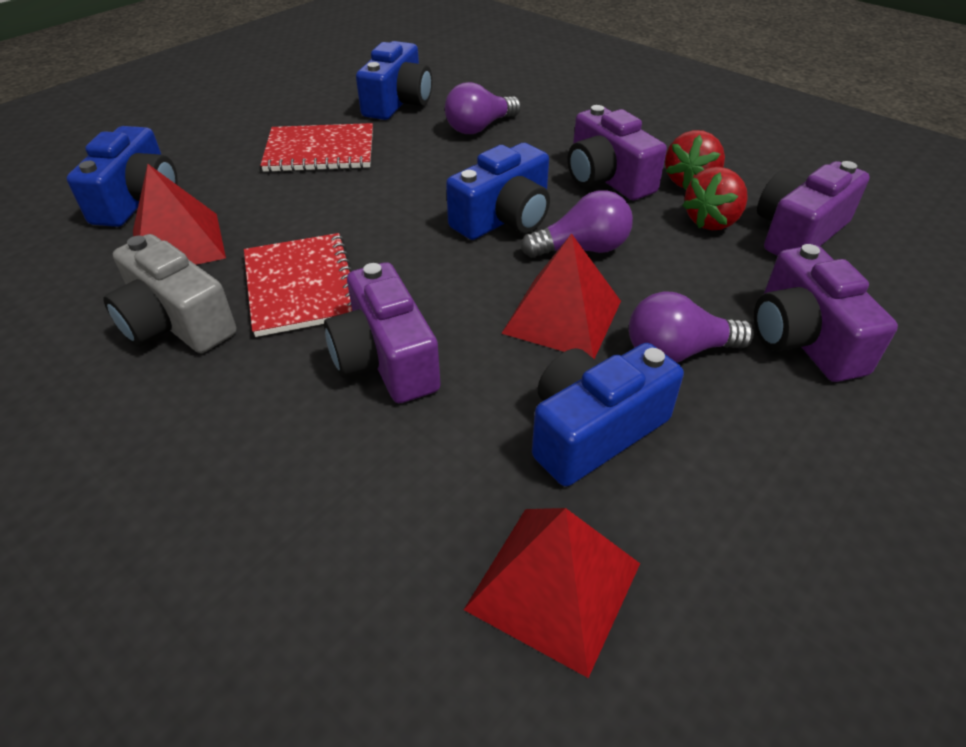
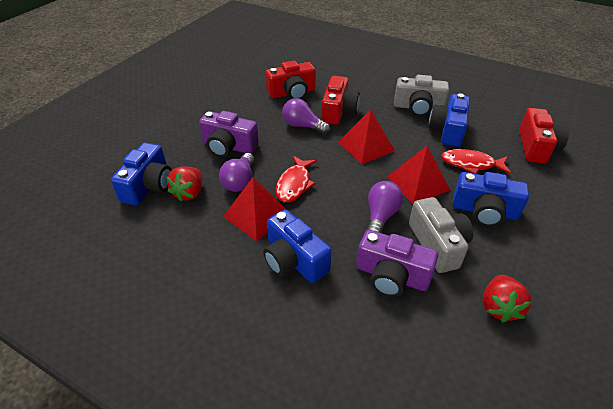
grey camera: 1 -> 2
purple camera: 4 -> 2
red camera: 0 -> 3
red fish: 0 -> 2
red notebook: 2 -> 0

